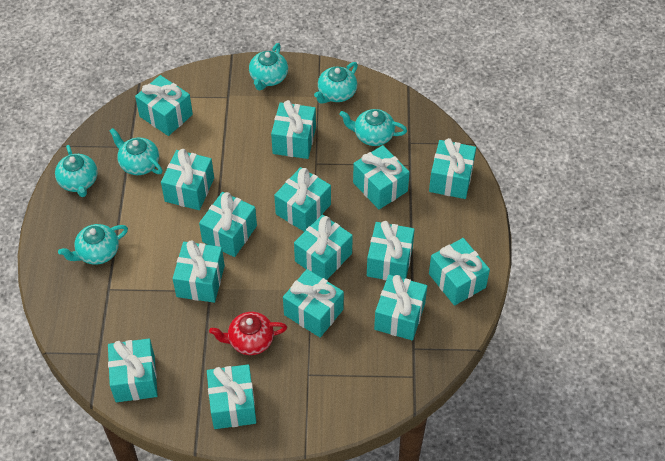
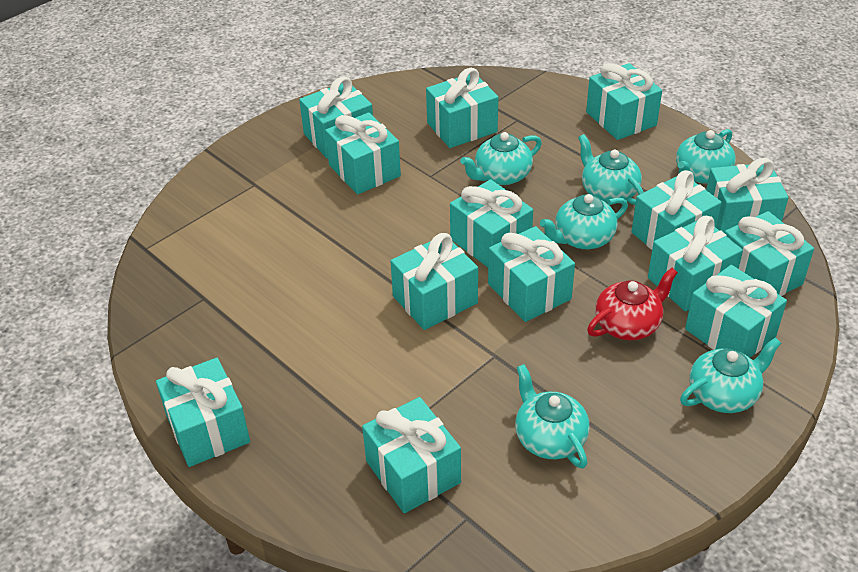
turquoise gift: 15 -> 14

